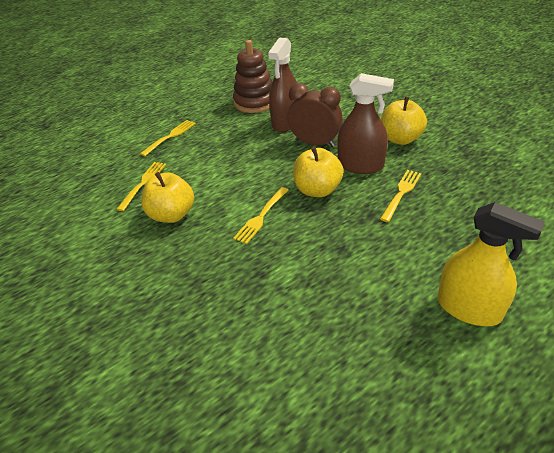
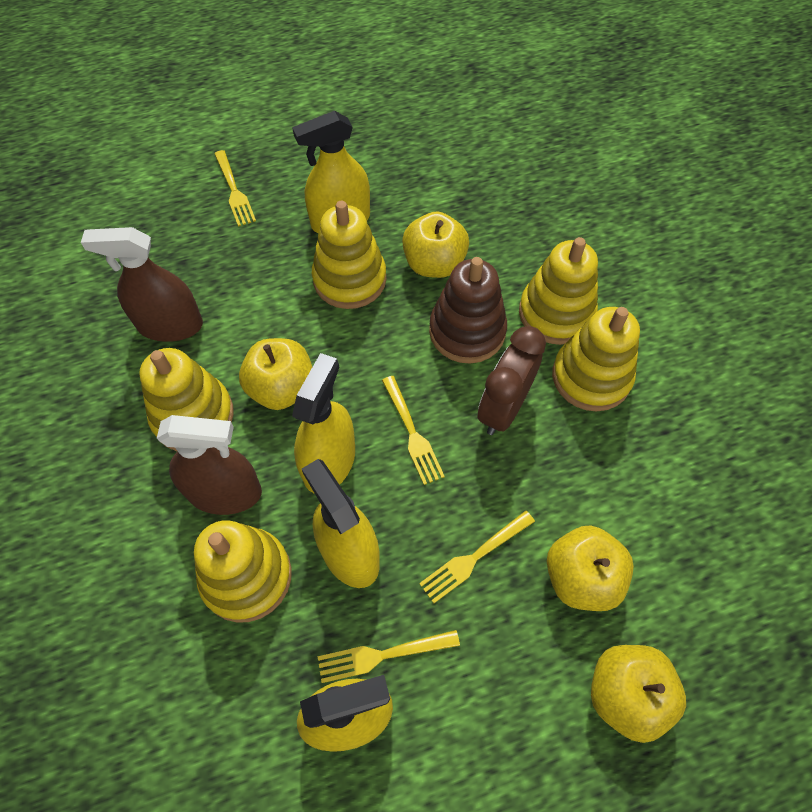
yellow apple: 3 -> 4
yellow spray bottle: 1 -> 4
yellow stacking toy: 0 -> 5

